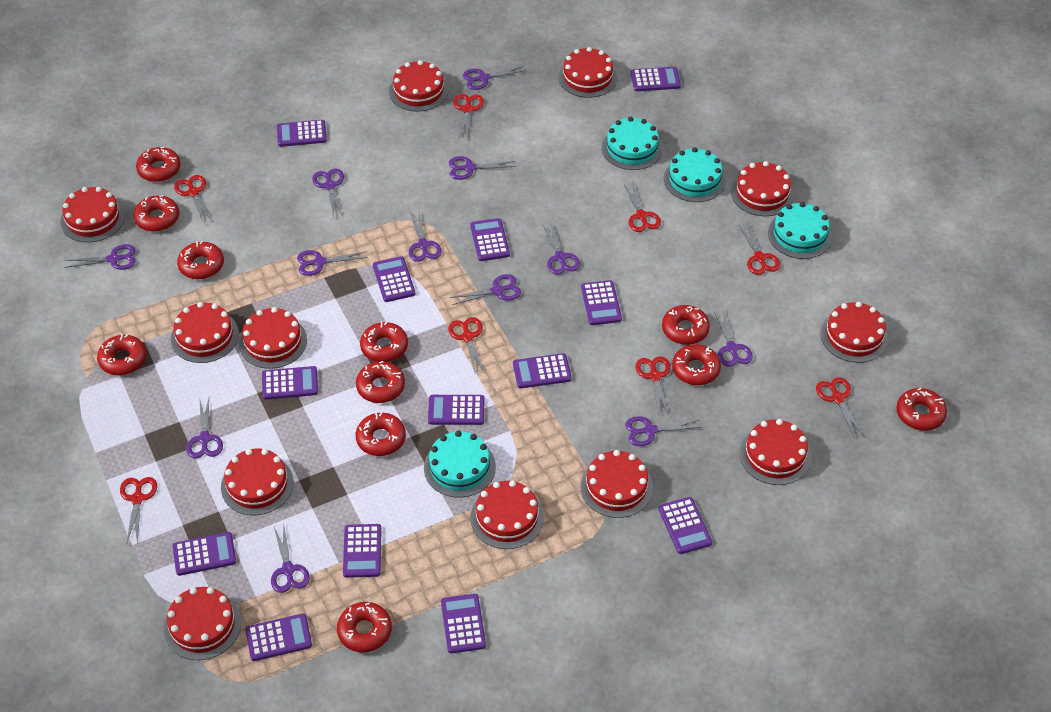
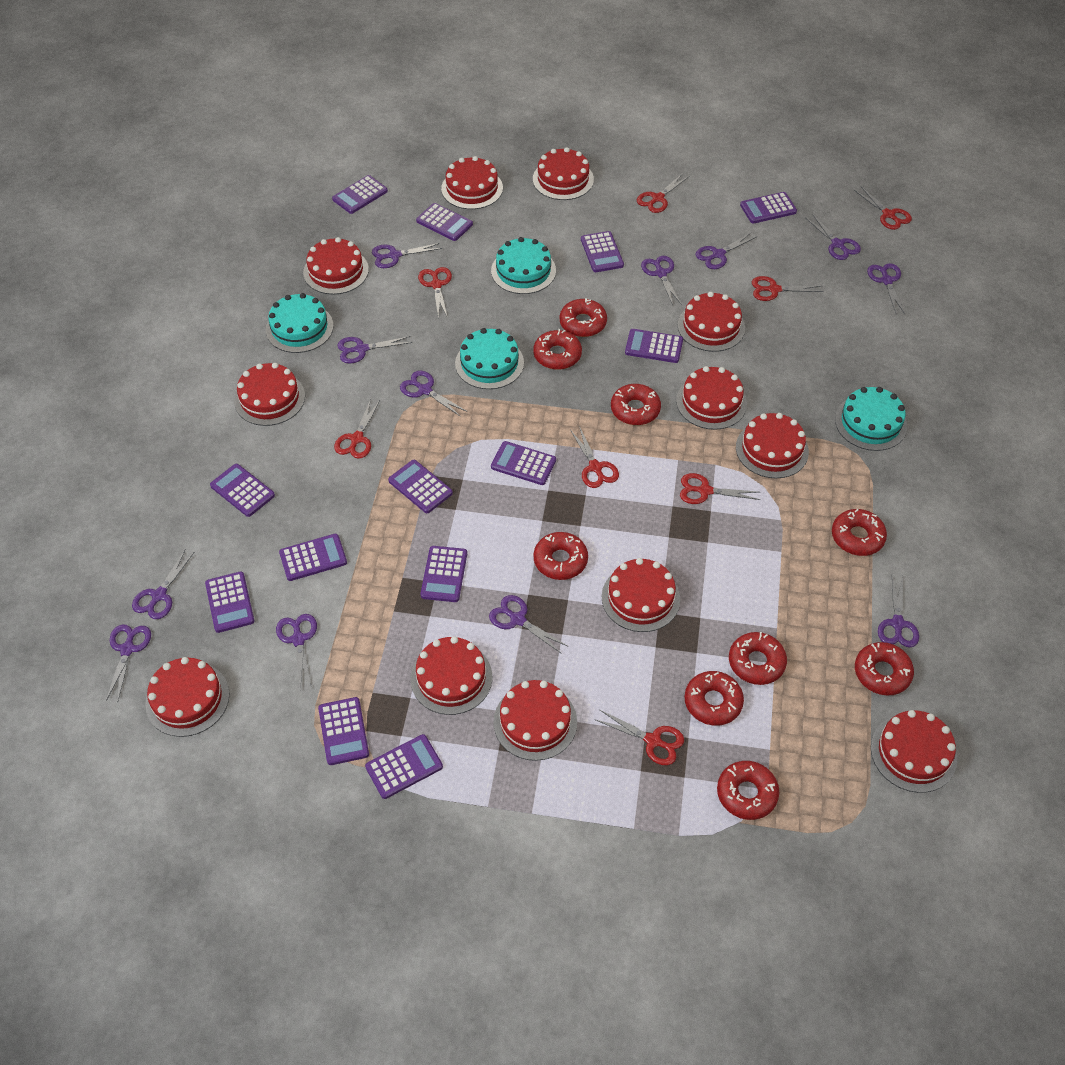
red donut: 11 -> 9

